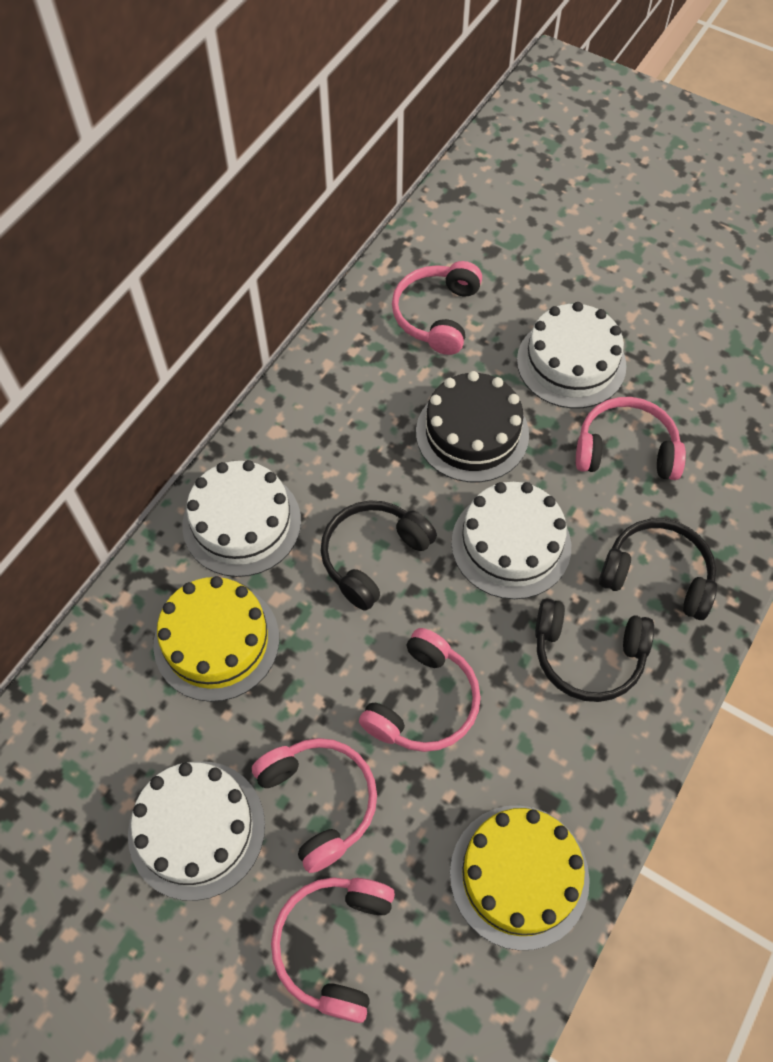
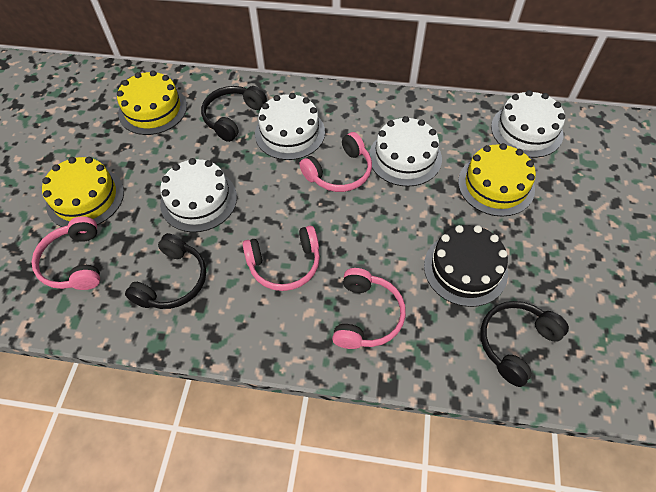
pink headphones: 5 -> 4
yellow cake: 2 -> 3

